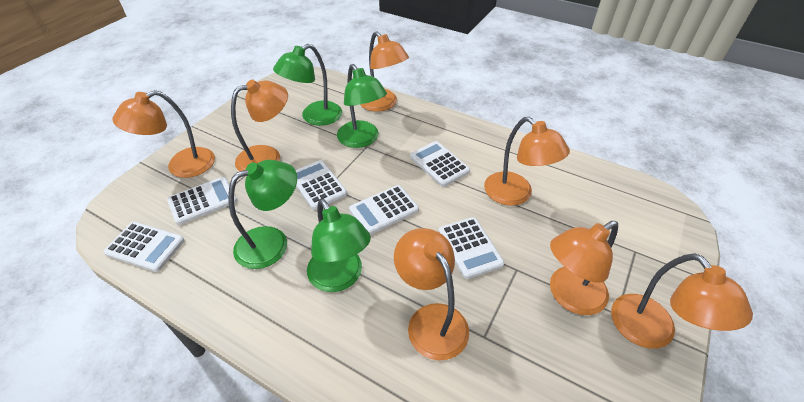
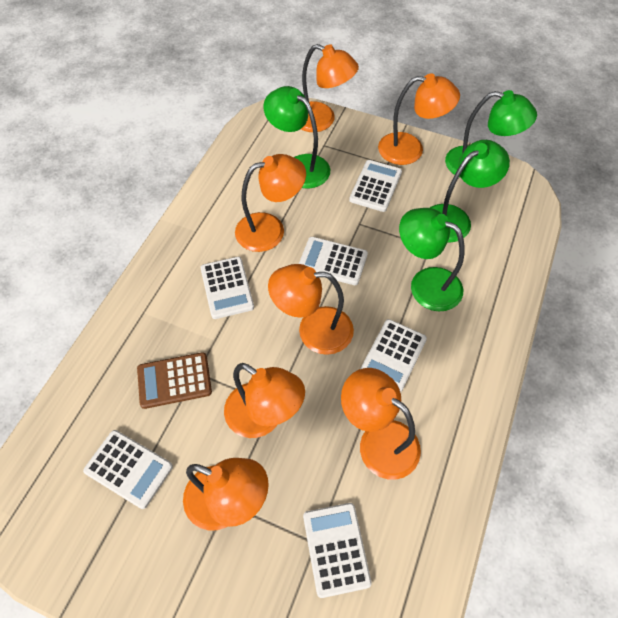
brown calculator: 0 -> 1

